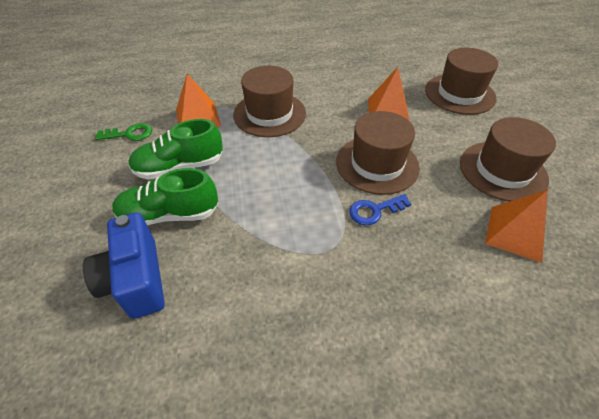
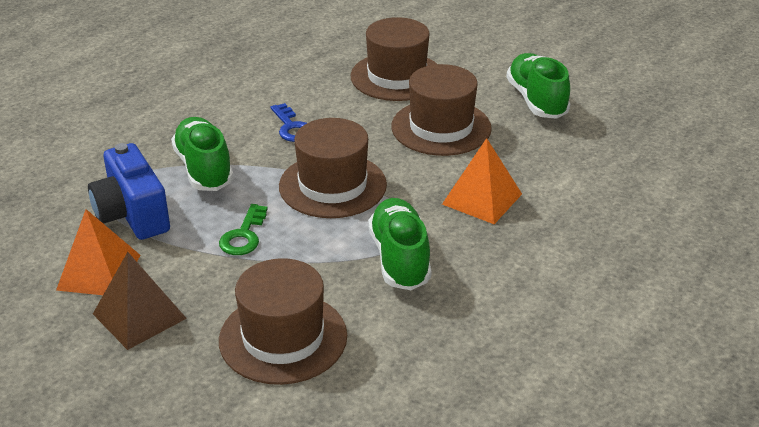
brown pyramid: 0 -> 1
green shoe: 2 -> 3
orange pyramid: 3 -> 2

